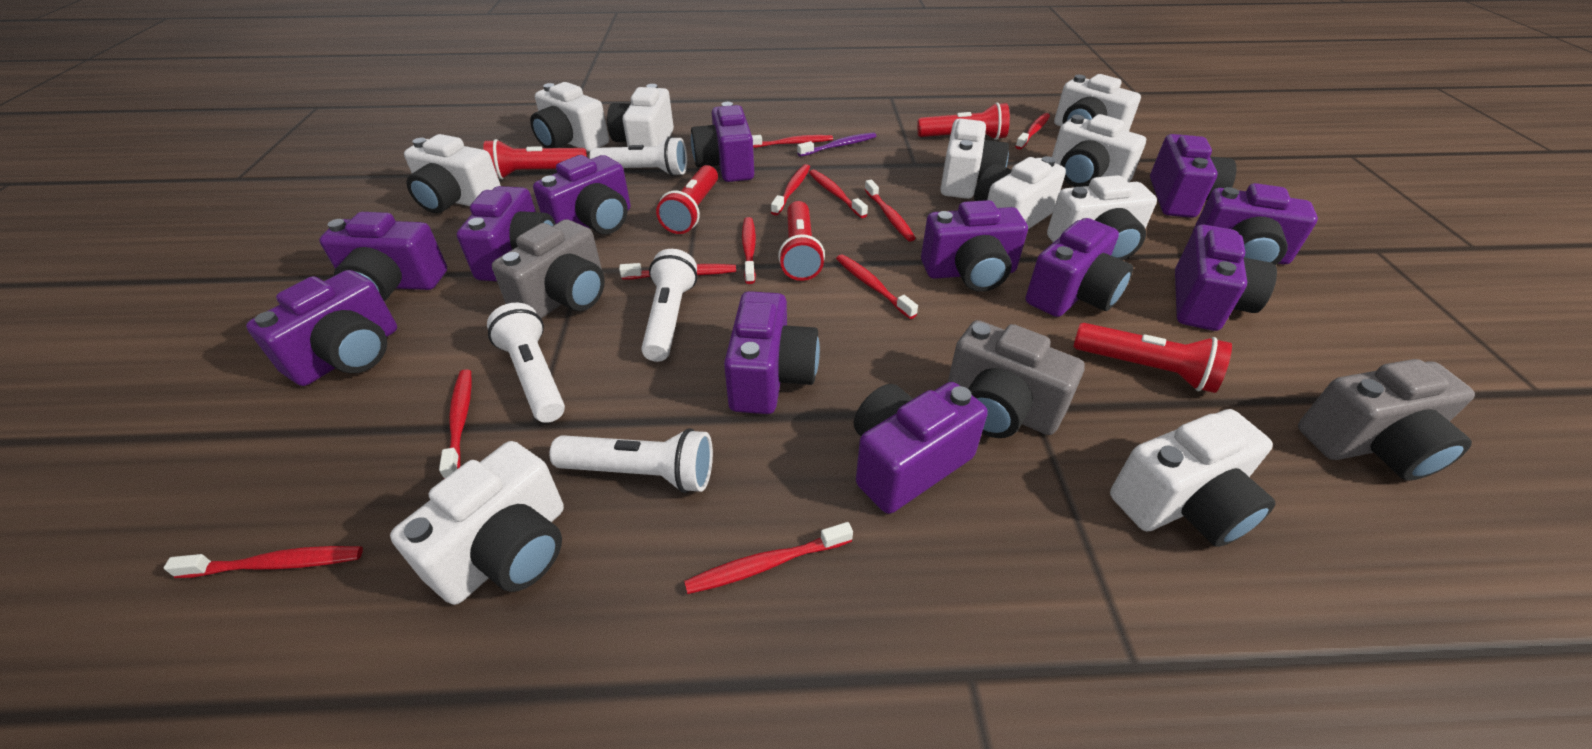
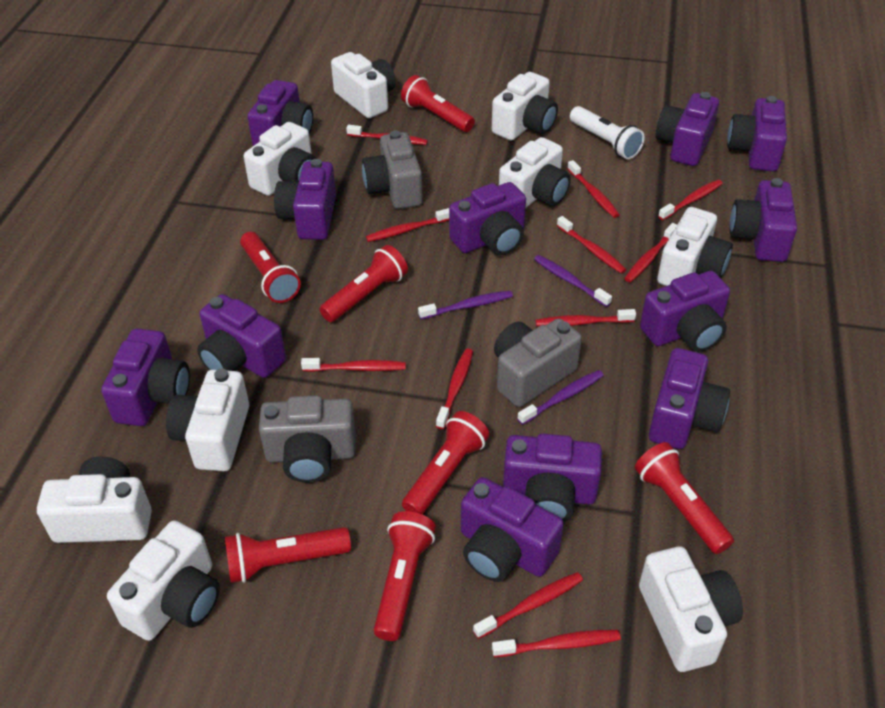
purple toothbrush: 1 -> 3
red flashlight: 5 -> 7
white camera: 10 -> 9
white flashlight: 4 -> 1

